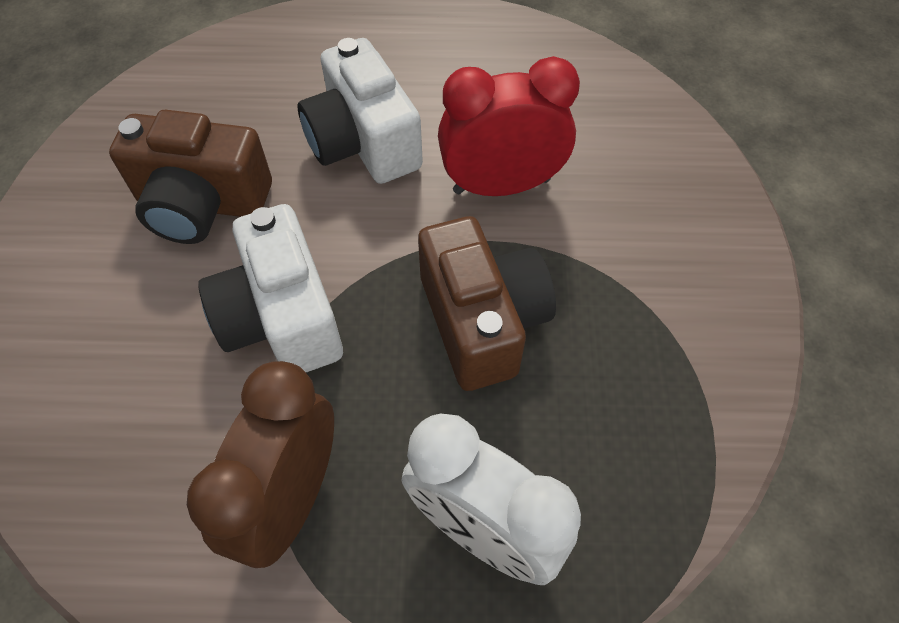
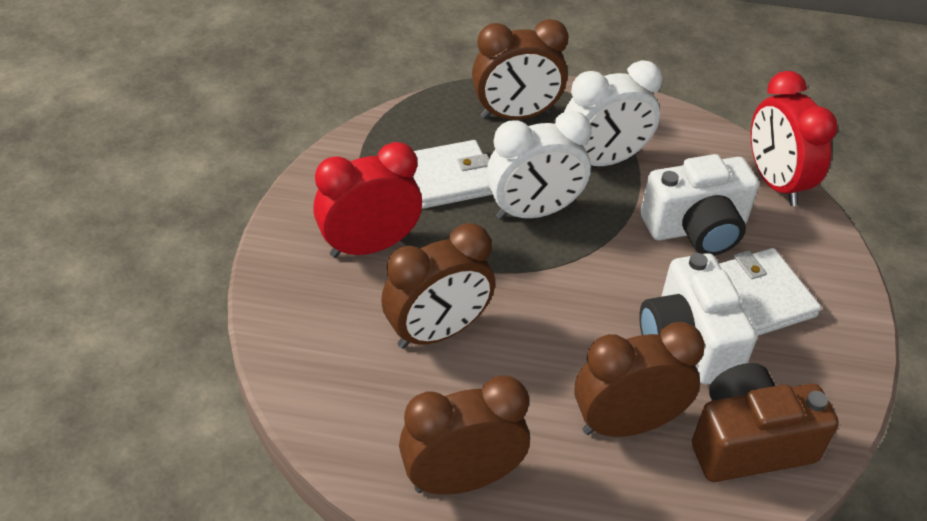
brown camera: 2 -> 1
brown clock: 1 -> 4
red clock: 1 -> 2
white clock: 1 -> 2
white wallet: 0 -> 2

